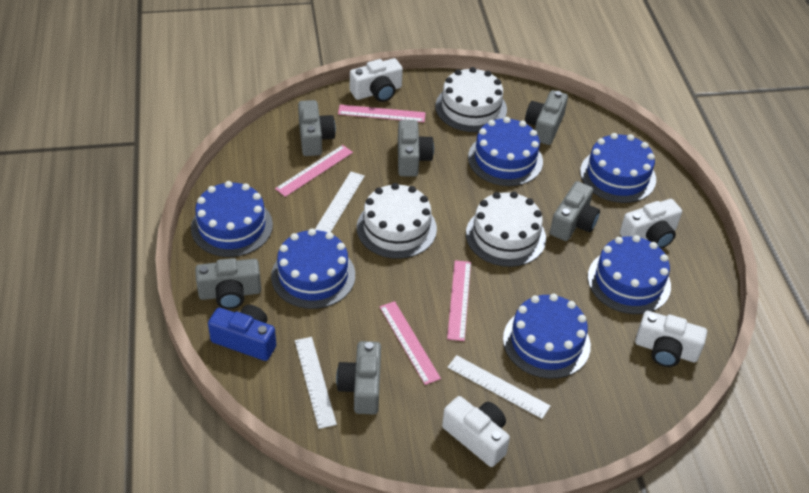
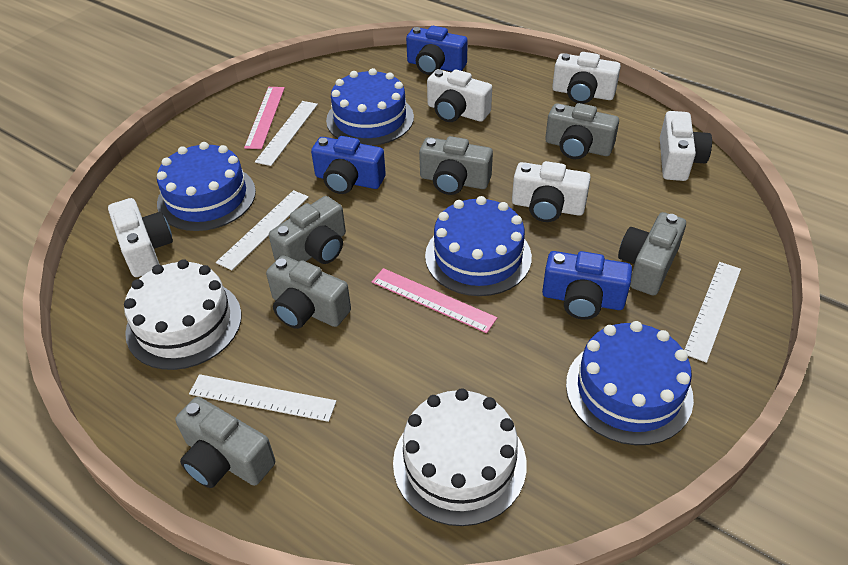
blue cake: 6 -> 4
blue camera: 1 -> 3
pink ruler: 4 -> 2
white cake: 3 -> 2
white camera: 4 -> 5
white ruler: 3 -> 4

